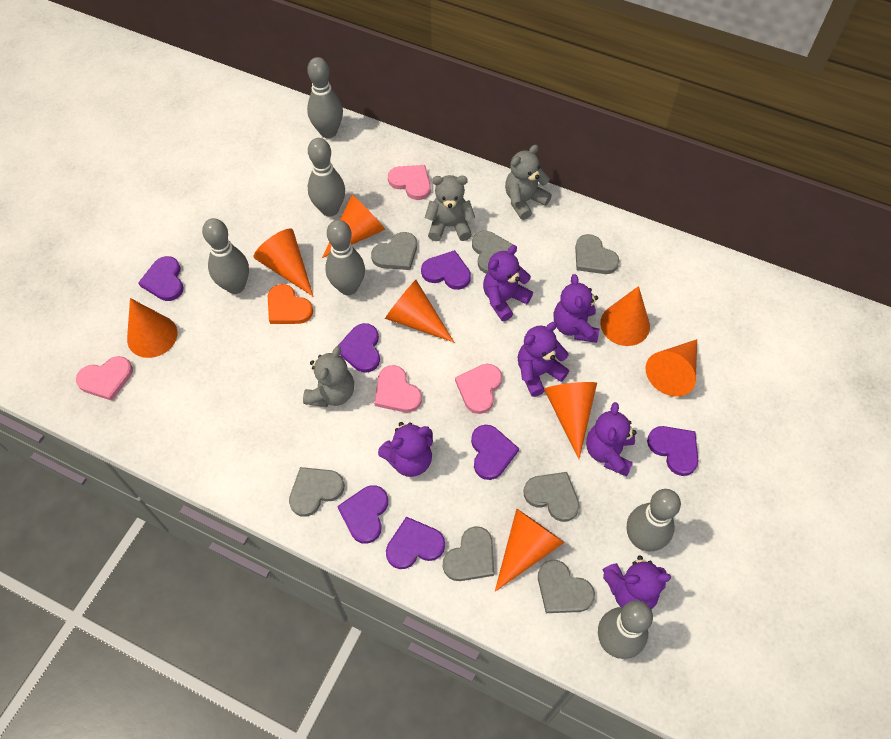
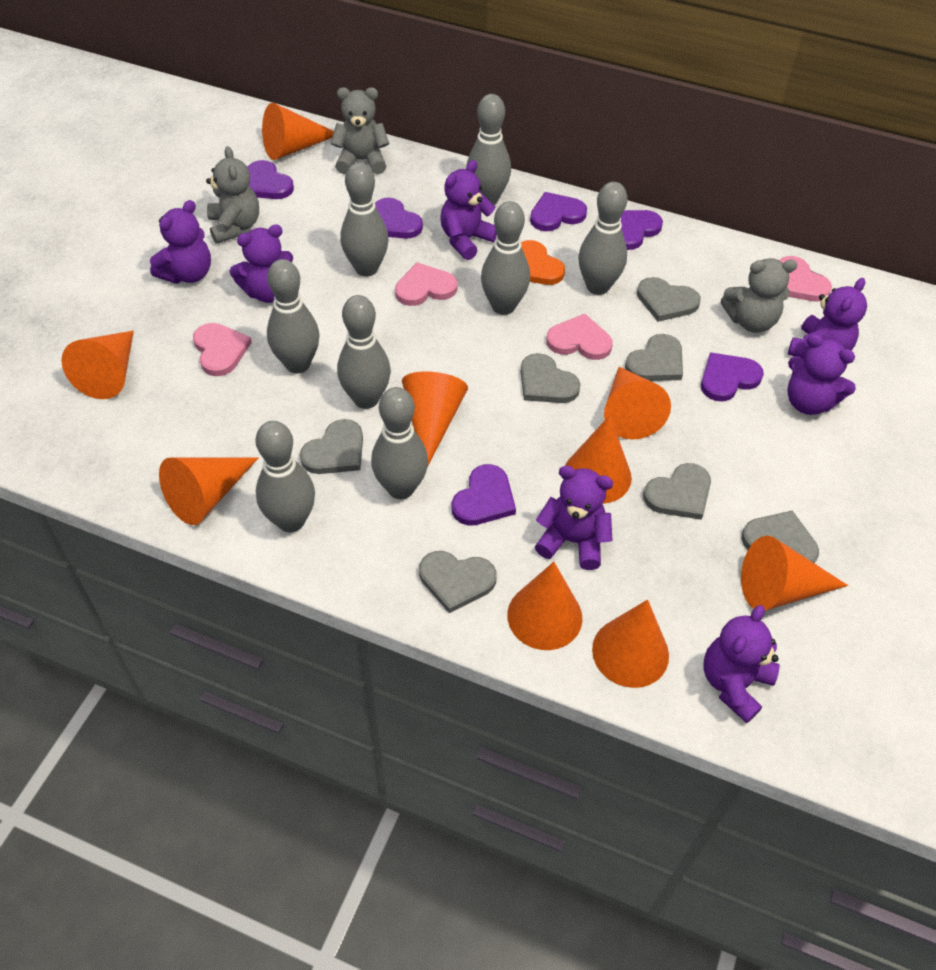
grey bowling pin: 6 -> 8
orange cone: 8 -> 9
purple heart: 7 -> 6
purple teddy bear: 6 -> 7

